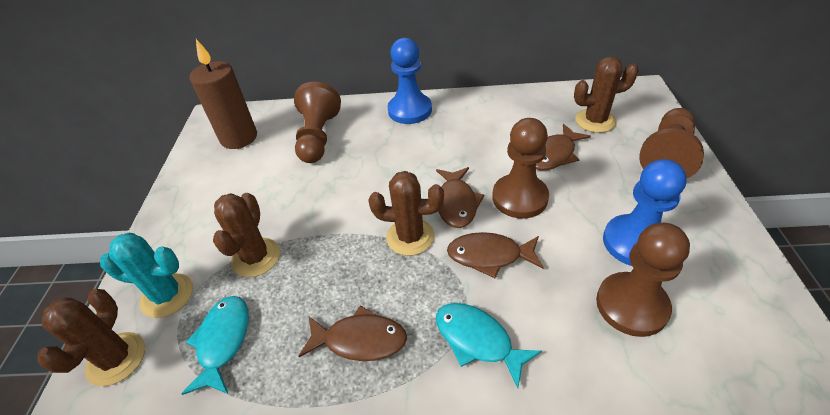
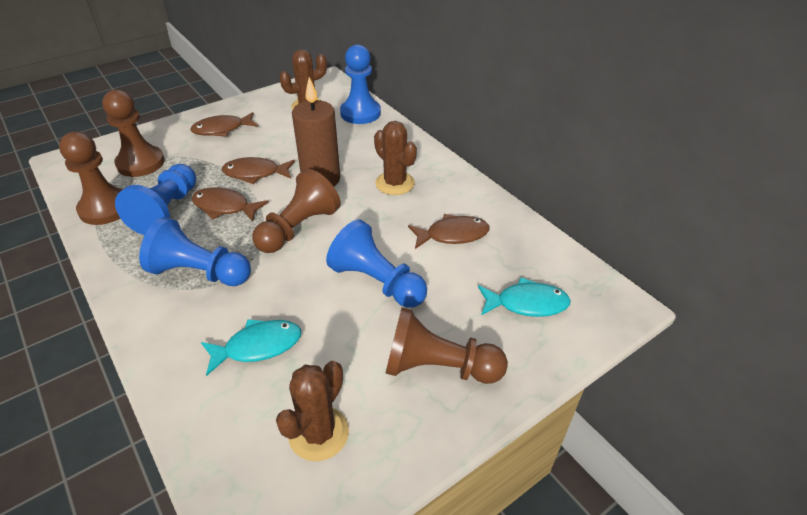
blue pawn: 2 -> 4
brown cactus: 4 -> 3
turquoise cactus: 1 -> 0

